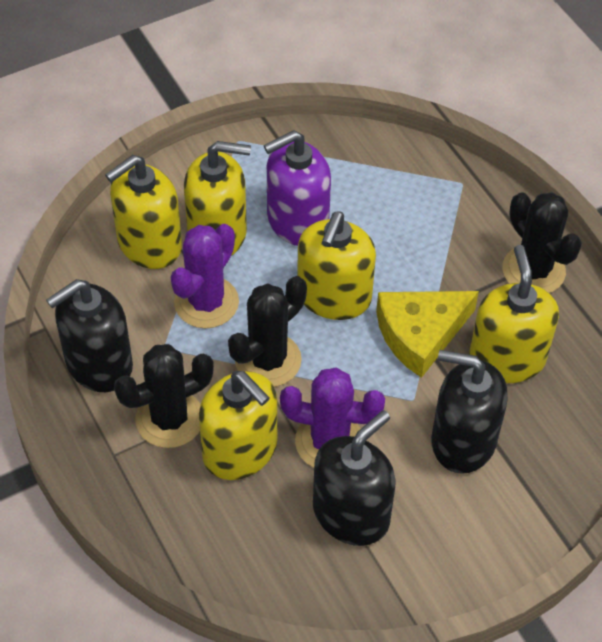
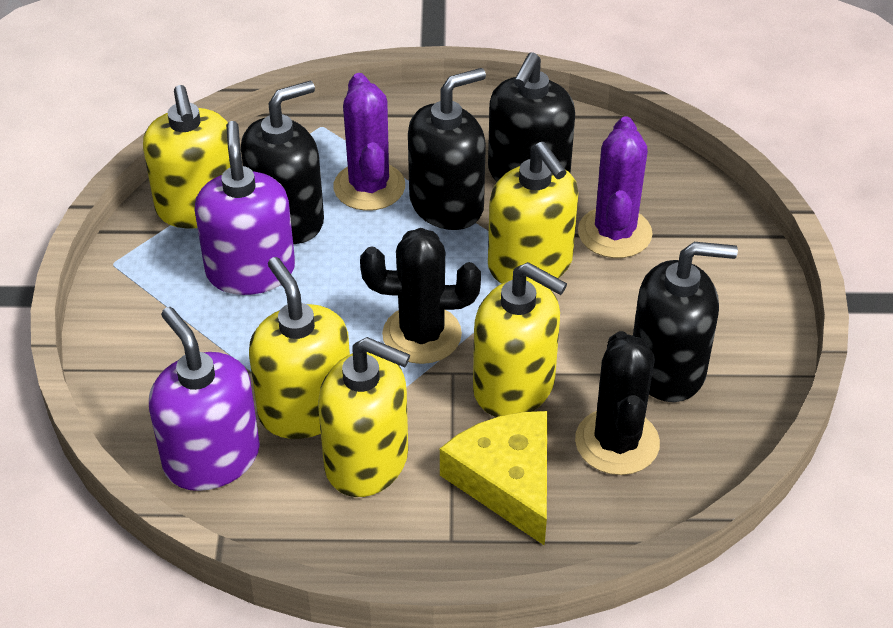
black cactus: 3 -> 2
black soap dispenser: 3 -> 4
purple soap dispenser: 1 -> 2

